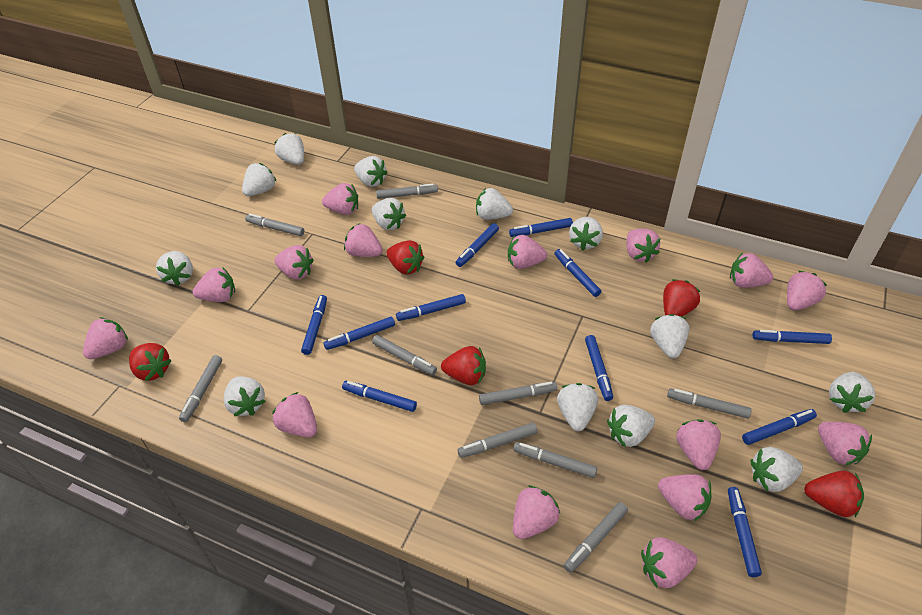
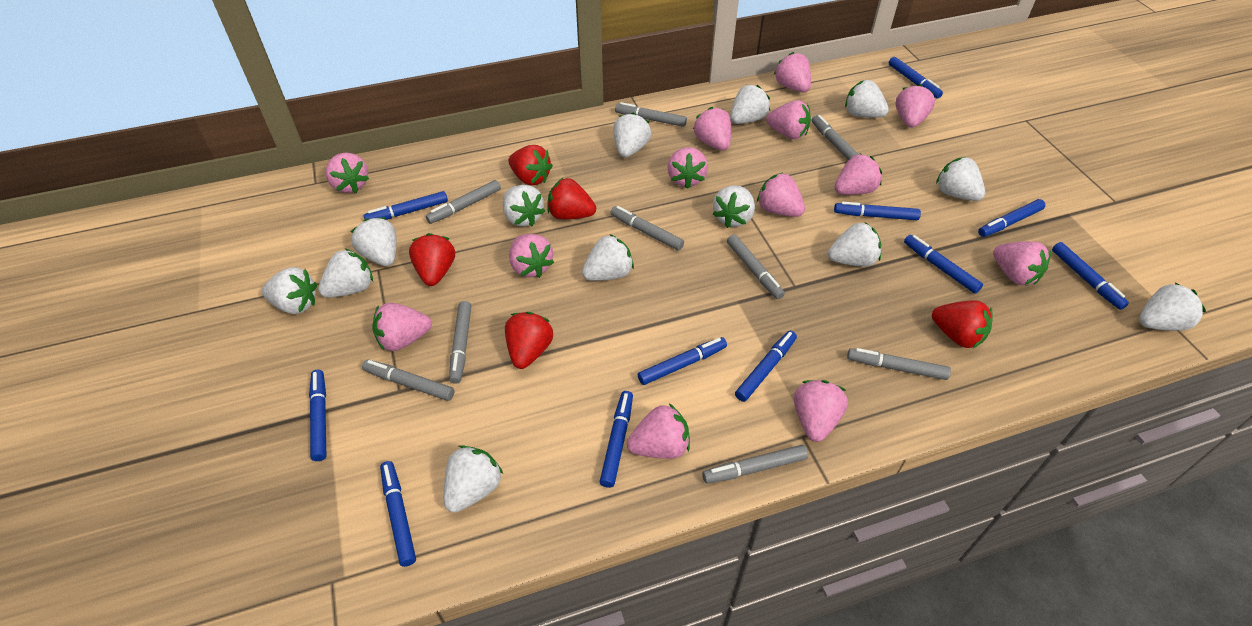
pink strawberry: 15 -> 13

